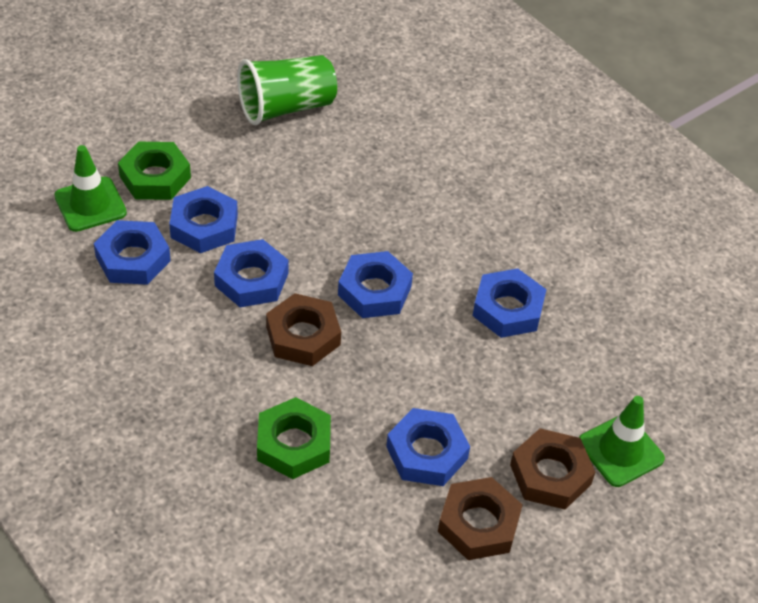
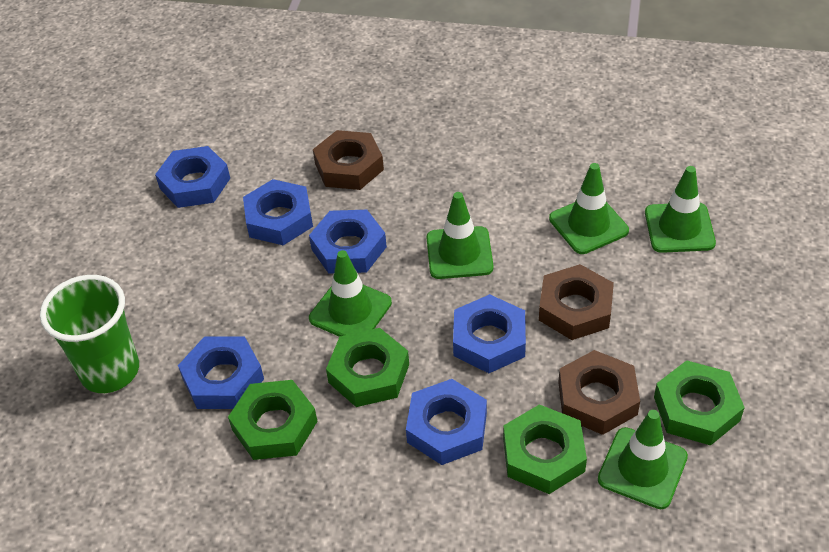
green nut: 2 -> 4
green traffic cone: 2 -> 5

